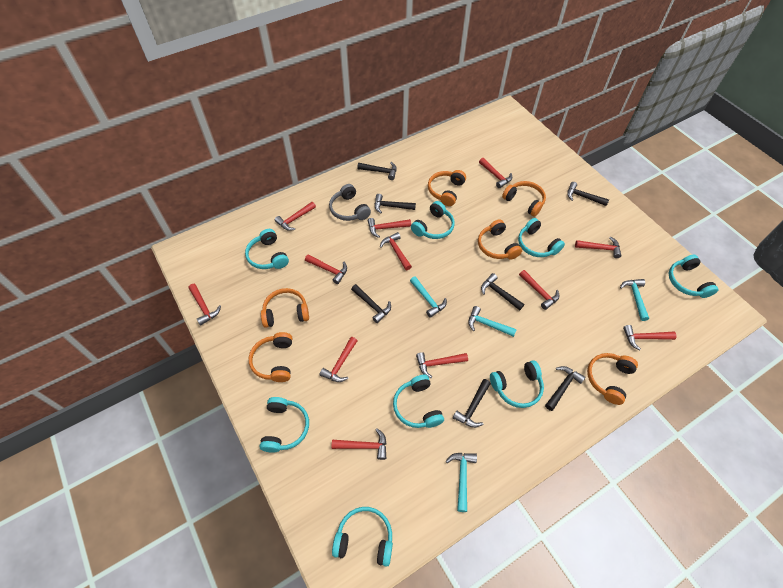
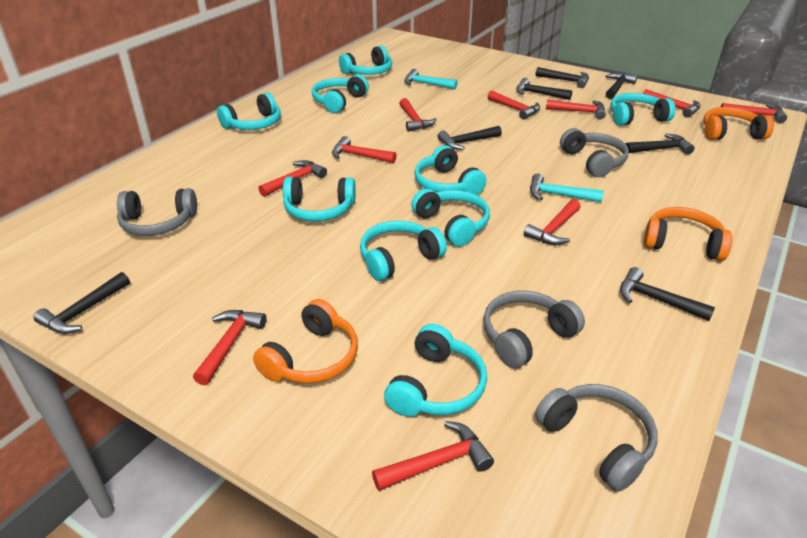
grey headphones: 1 -> 4
orange headphones: 6 -> 3
red hammer: 12 -> 10
turquoise hammer: 4 -> 2
turquoise headphones: 8 -> 9

